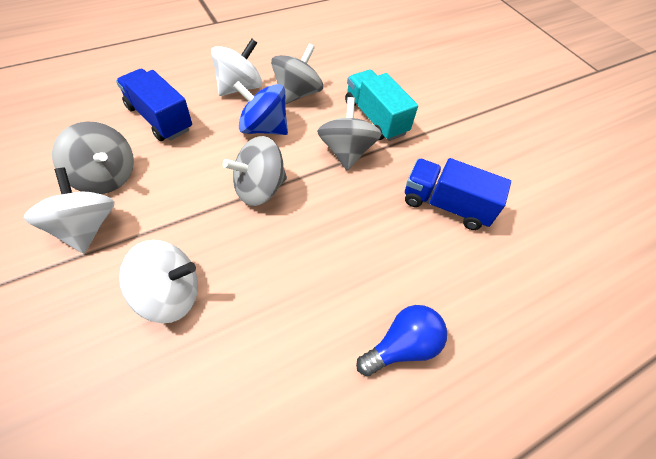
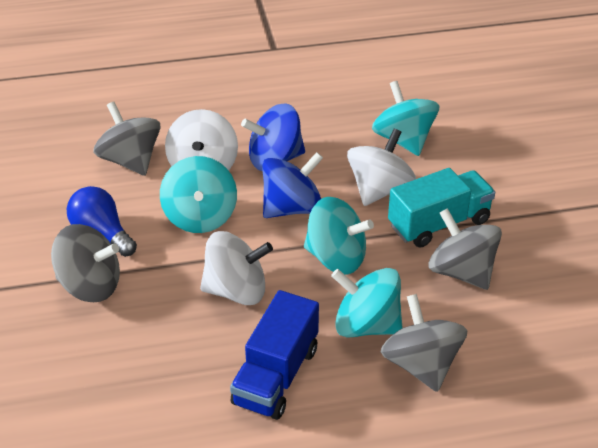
blue spinning top: 1 -> 2
blue truck: 2 -> 1
turquoise spinning top: 0 -> 4

